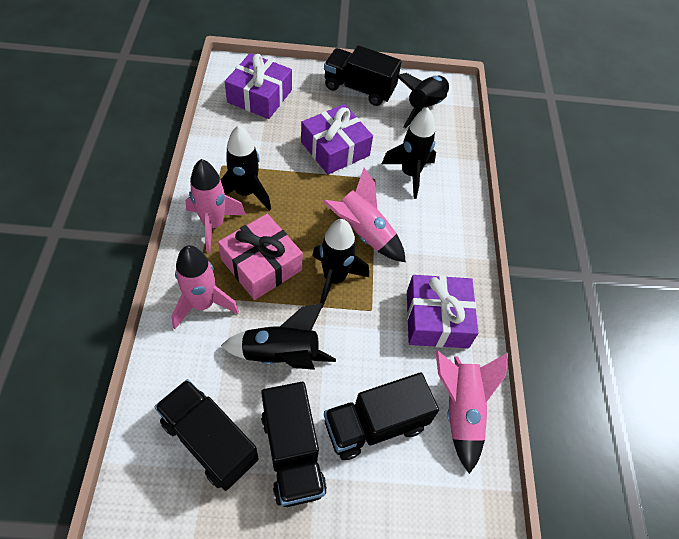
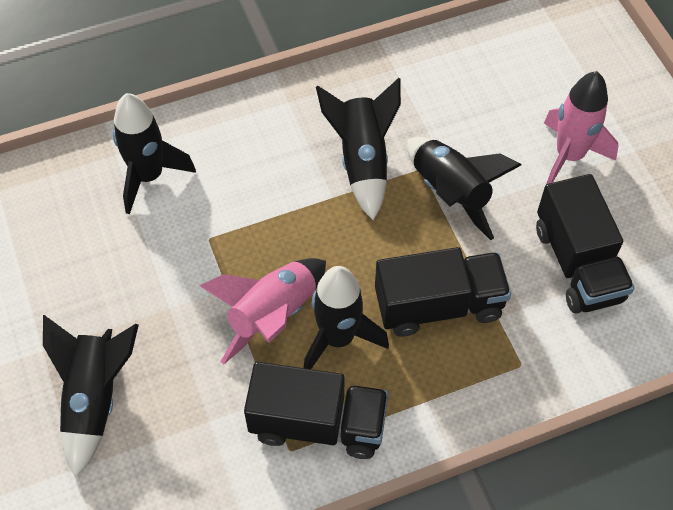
black truck: 4 -> 3
pink gift: 1 -> 0
pink rocket: 4 -> 2
purple gift: 3 -> 0

